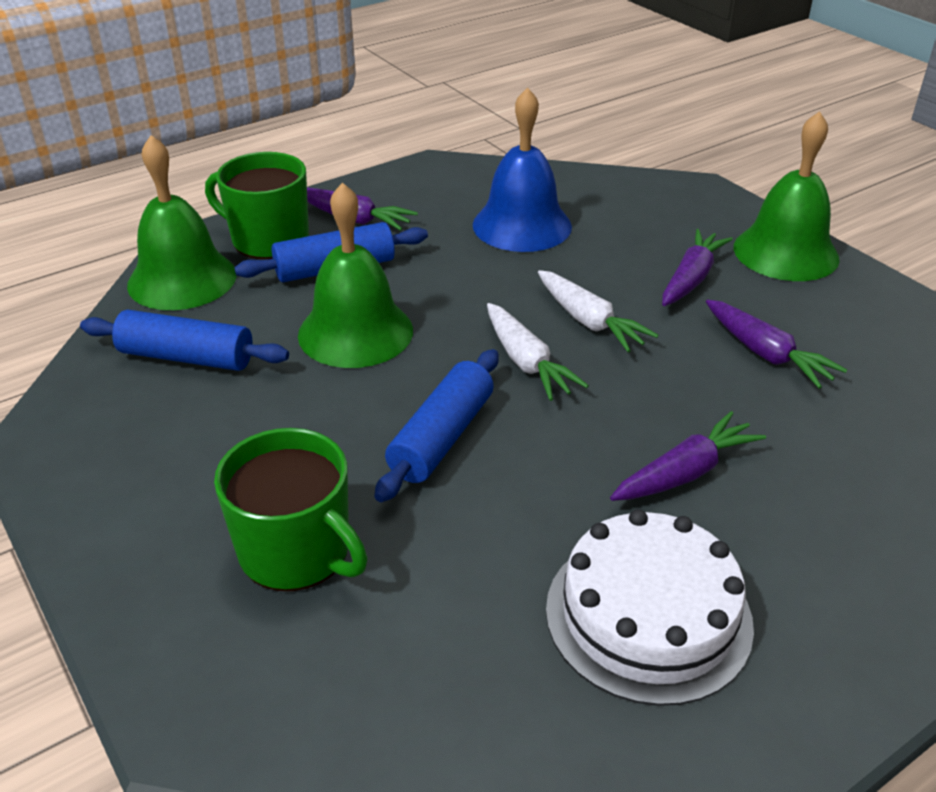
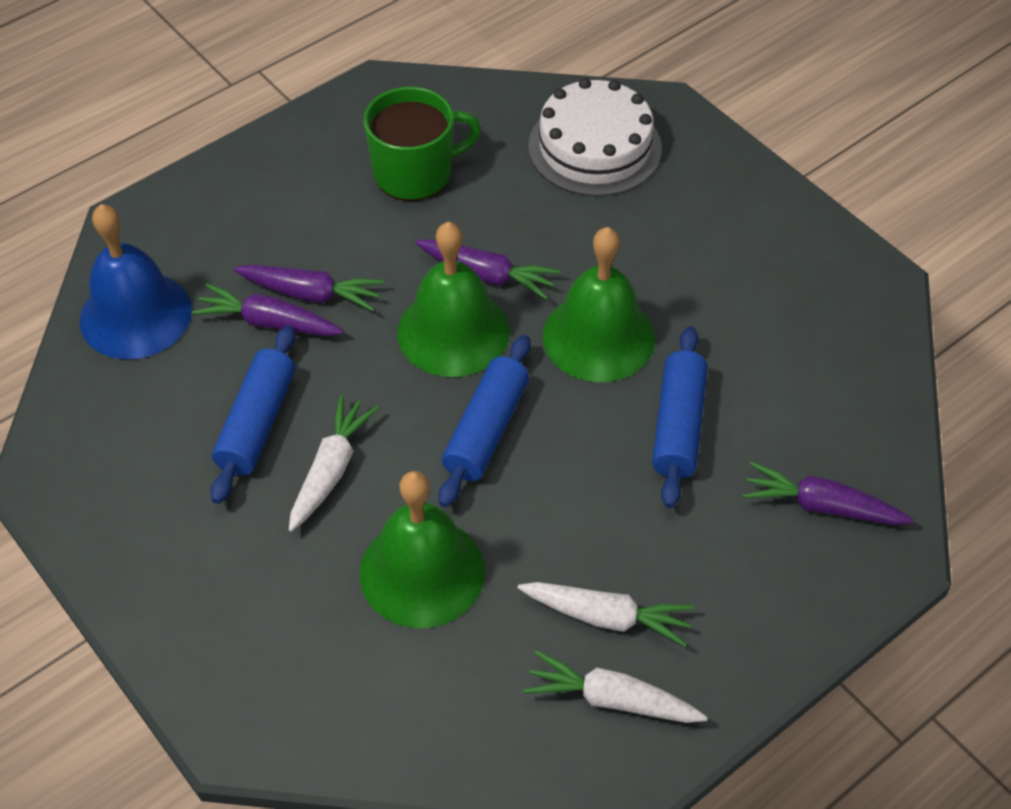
green mug: 2 -> 1
white carrot: 2 -> 3

